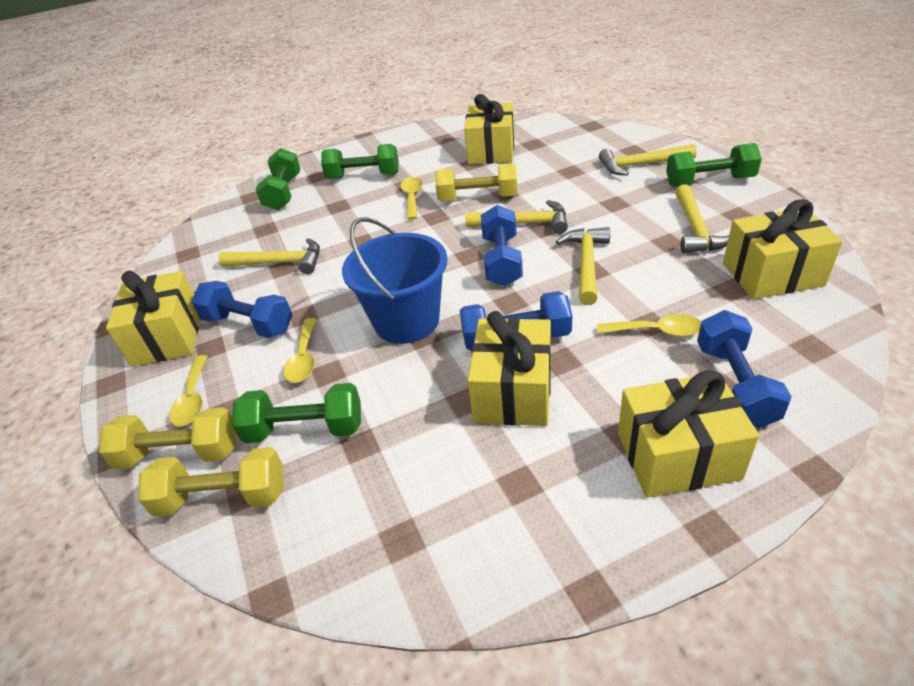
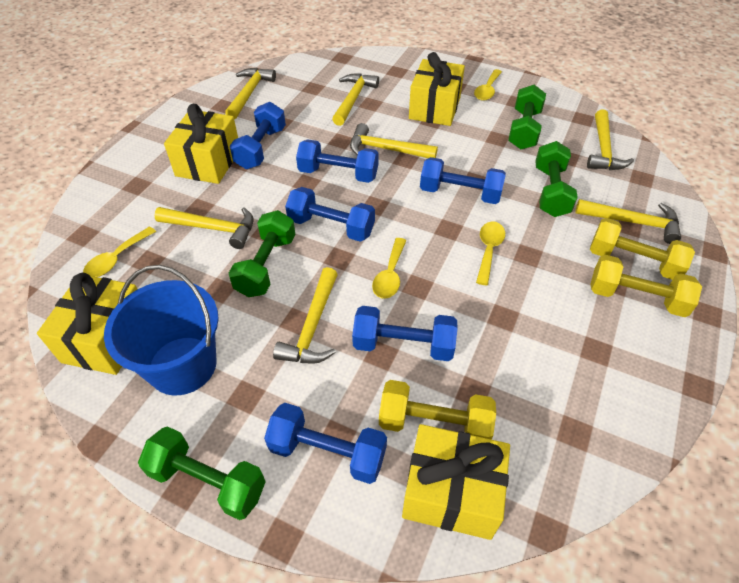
blue dumbbell: 4 -> 6
yellow gift: 5 -> 4
yellow hammer: 5 -> 7

